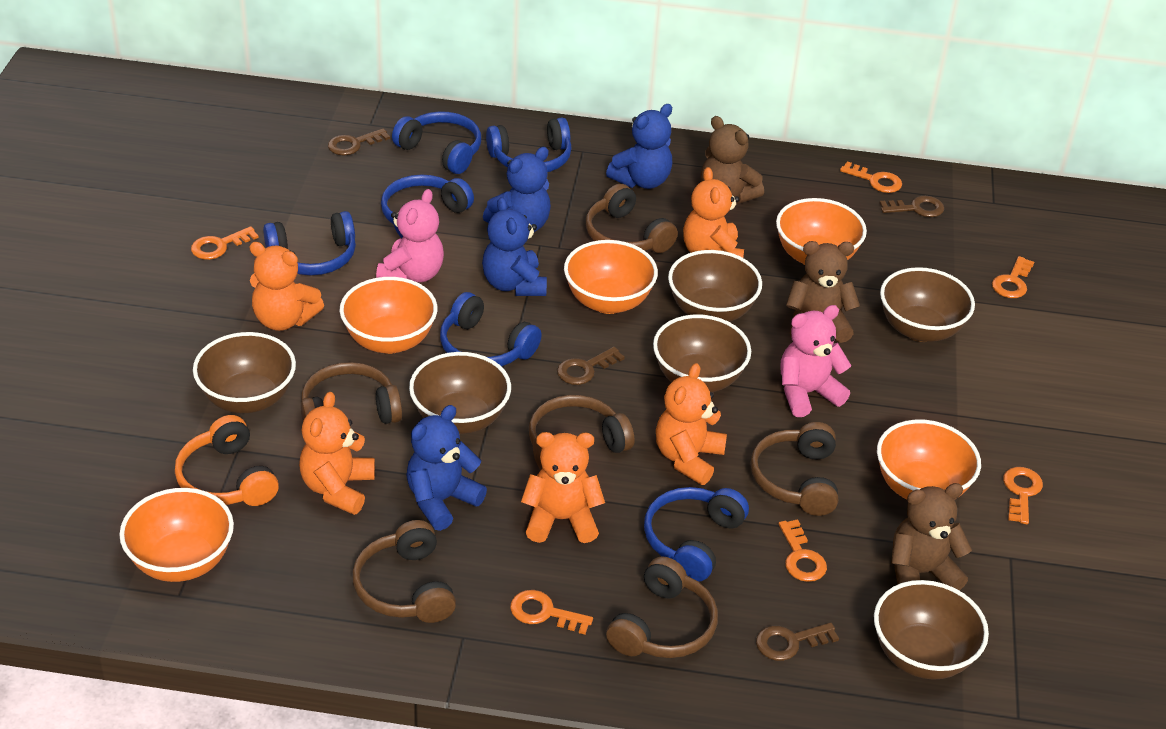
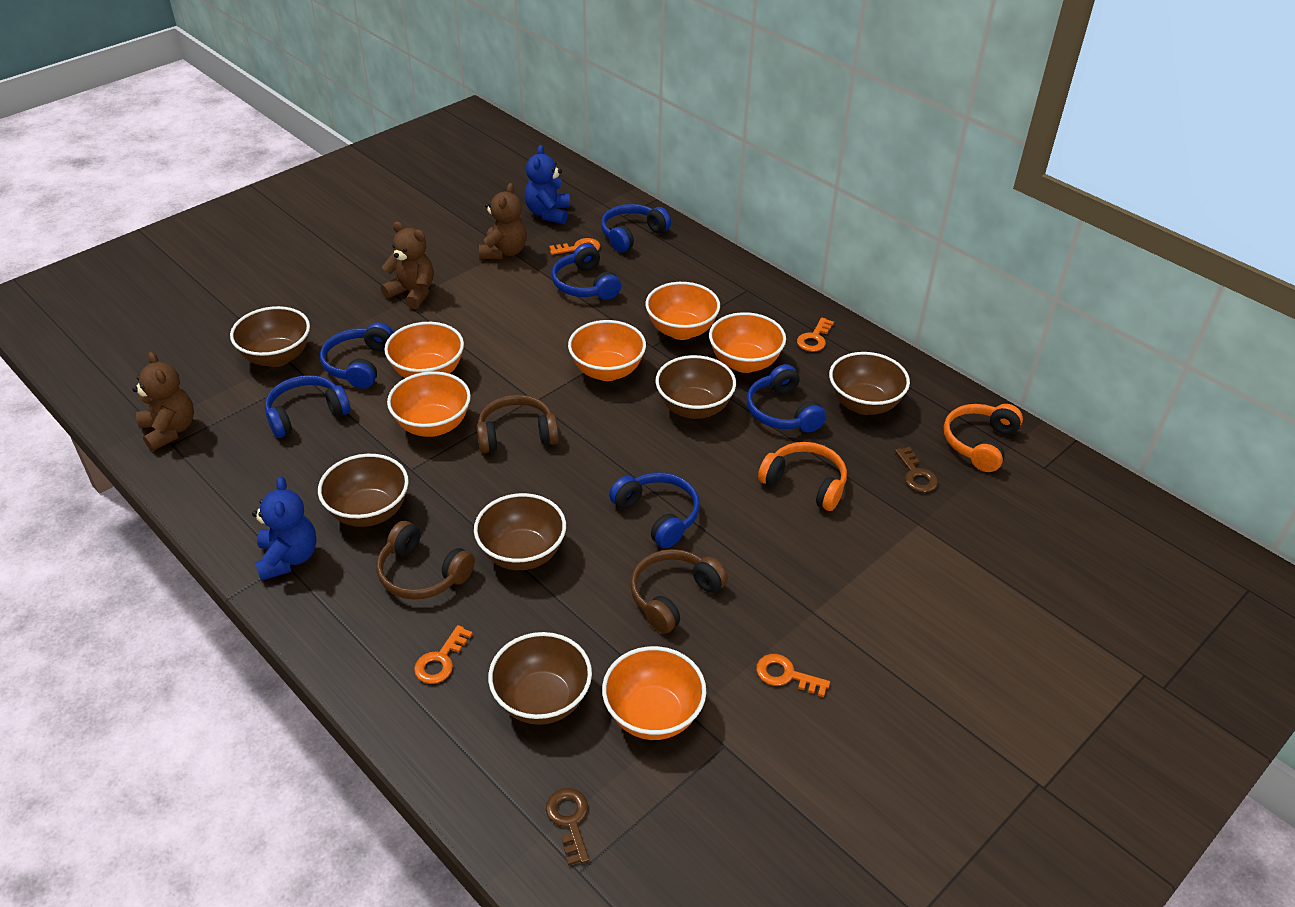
blue teddy bear: 4 -> 2
brown headphones: 6 -> 3
brown key: 4 -> 2
orange bowl: 5 -> 6
orange headphones: 1 -> 2
orange key: 6 -> 4
orange teddy bear: 5 -> 0
pink teddy bear: 2 -> 0

